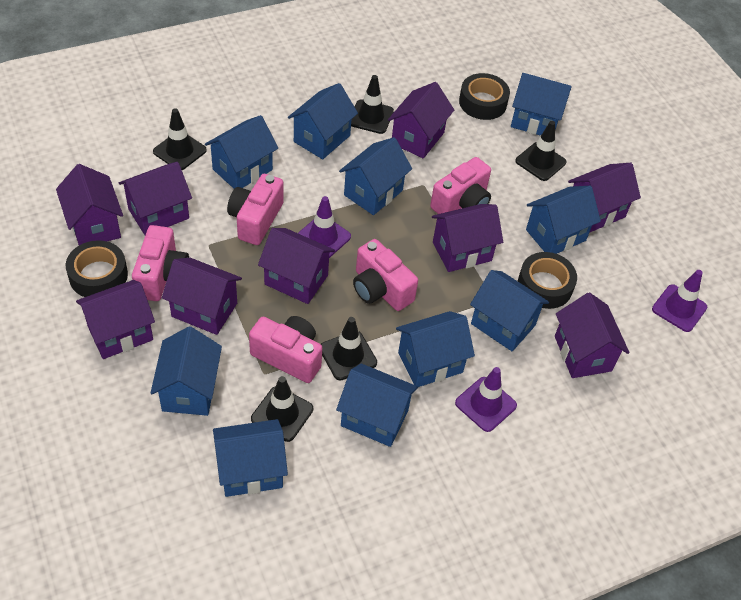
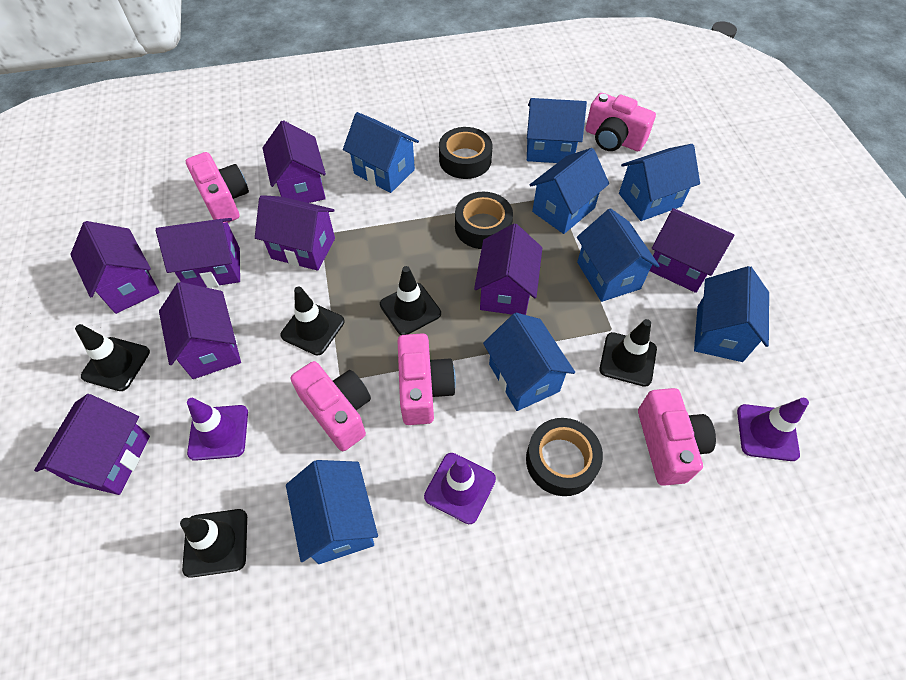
blue house: 10 -> 8
purple house: 9 -> 8

